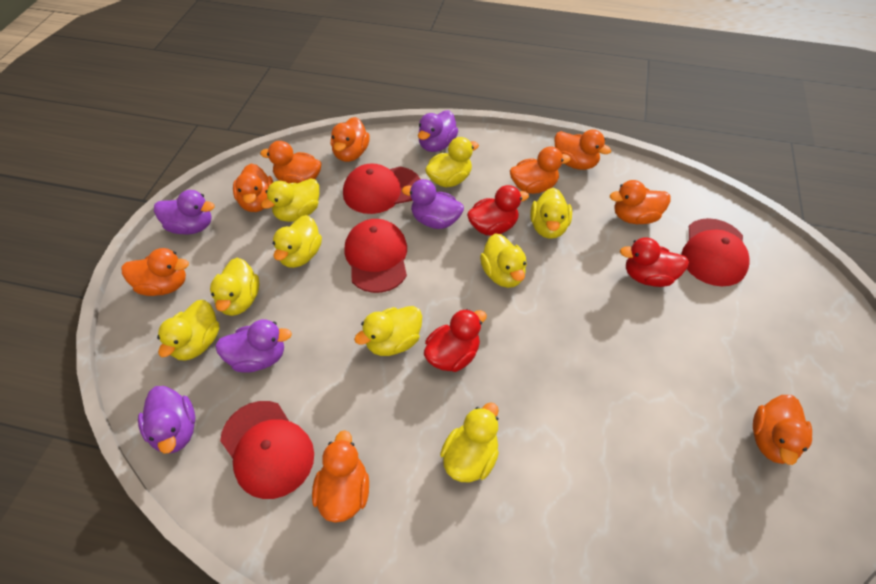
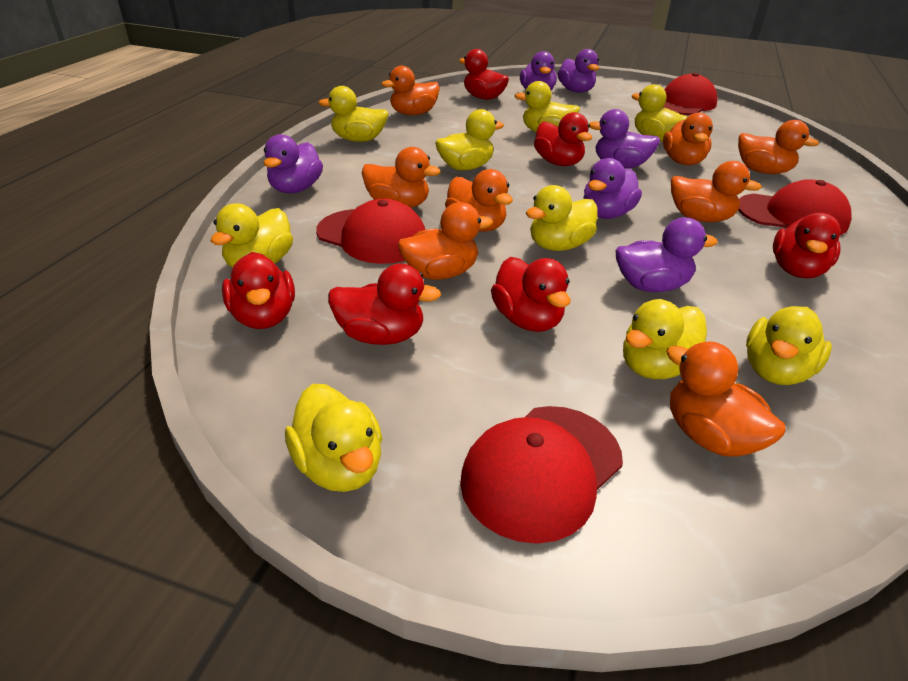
orange duck: 9 -> 8
purple duck: 5 -> 6
red duck: 3 -> 6

